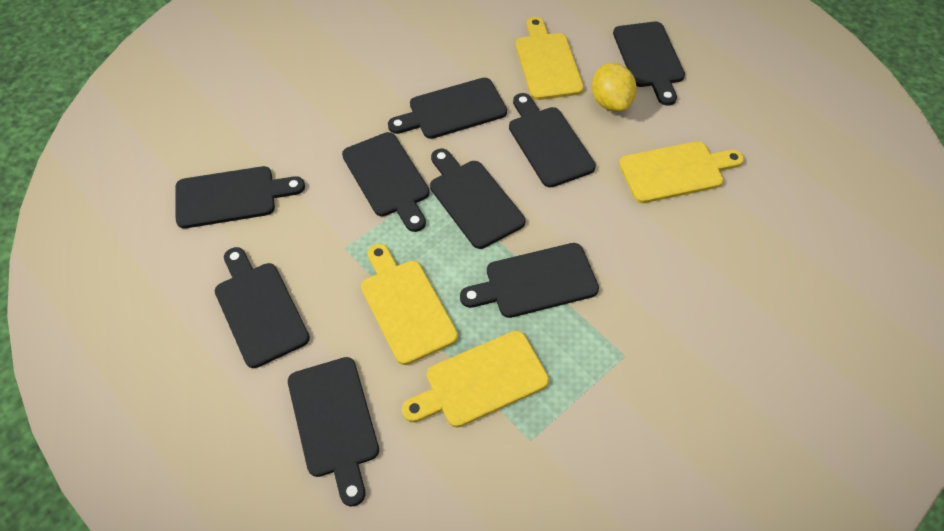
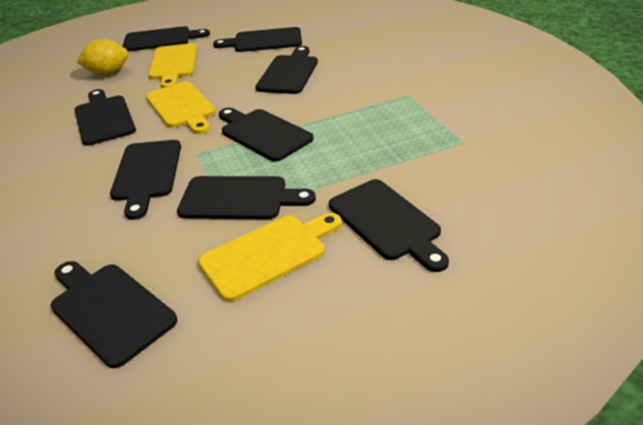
yellow cutting board: 4 -> 3

